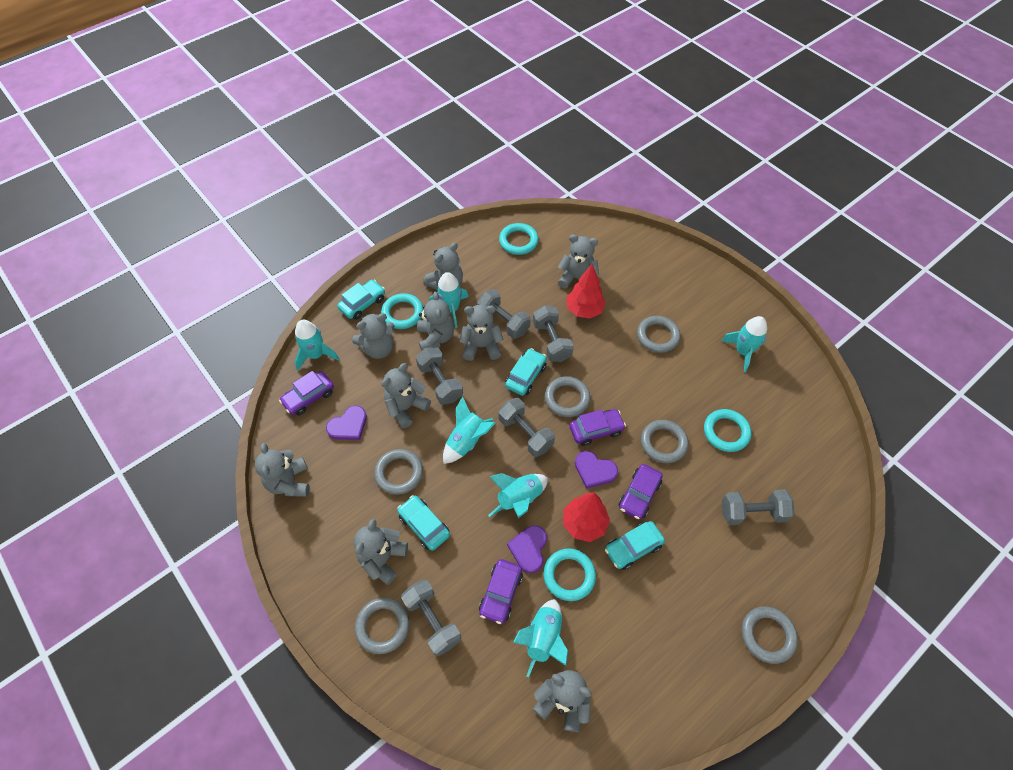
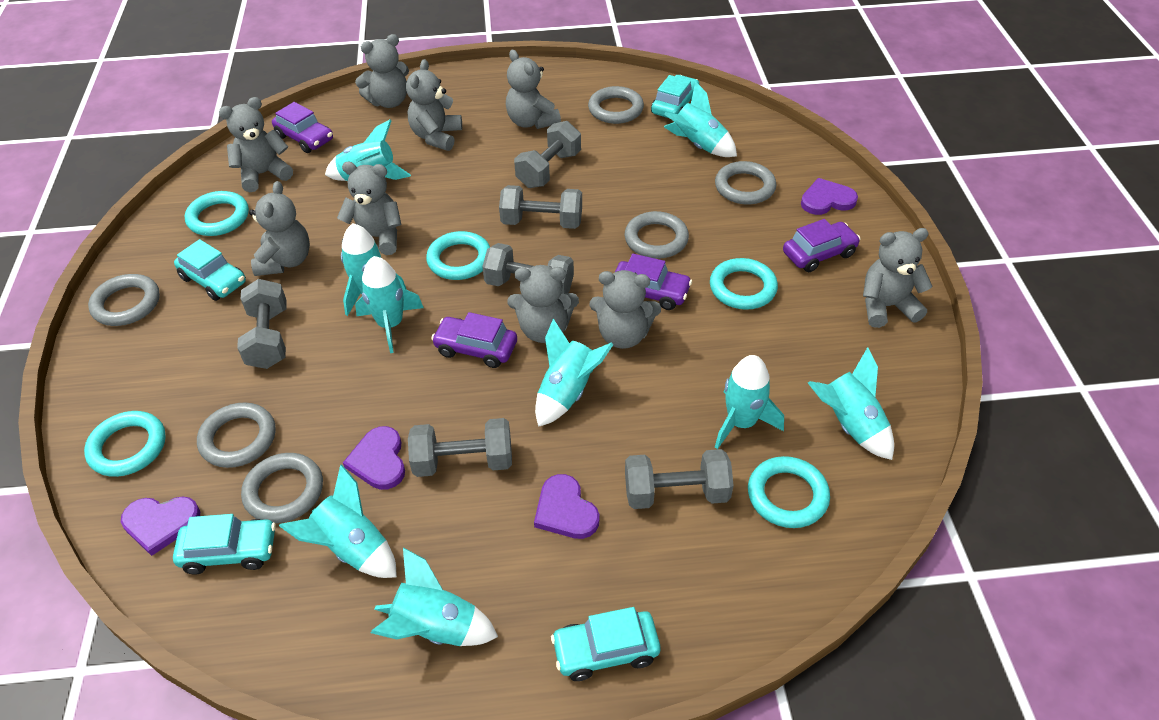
purple heart: 3 -> 4
red tree: 2 -> 0
turquoise ring: 4 -> 5
turquoise rocket: 6 -> 9

